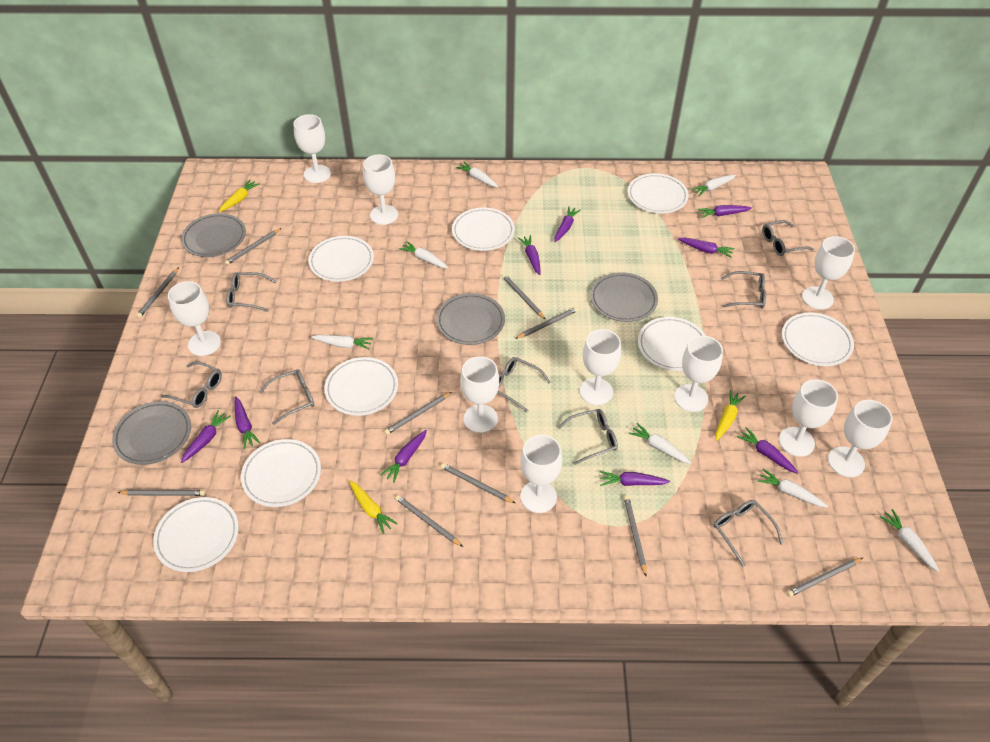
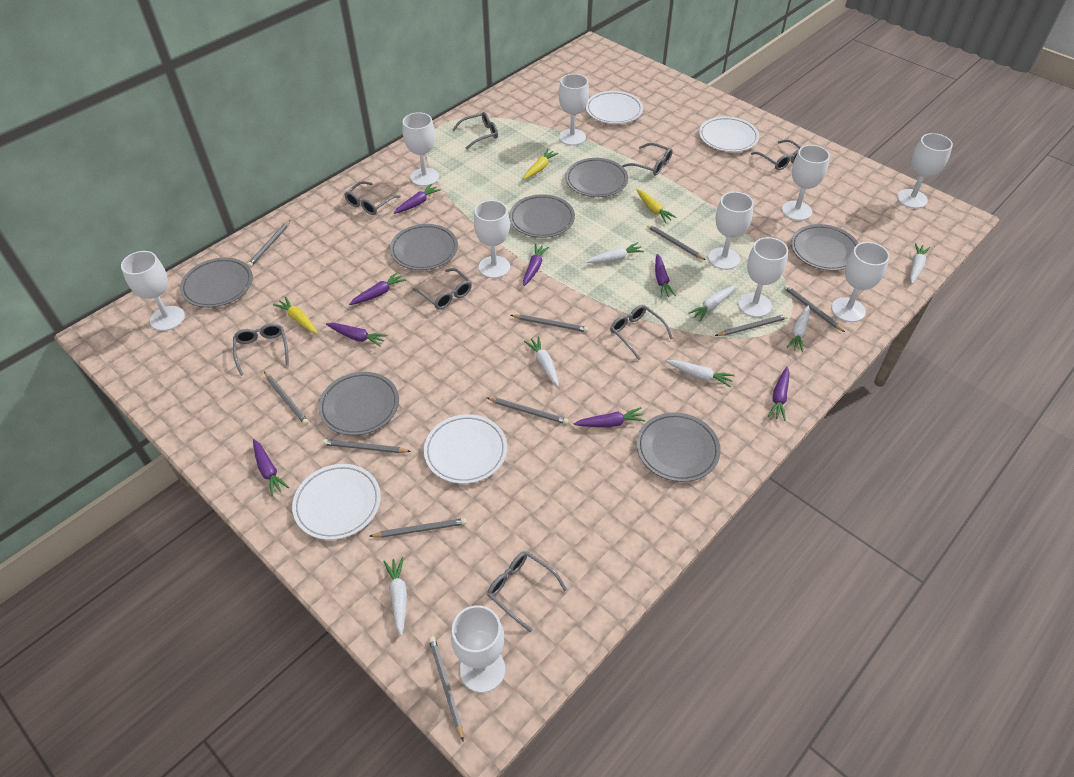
grey plate: 4 -> 7
purple carrot: 9 -> 8
white plate: 8 -> 4

